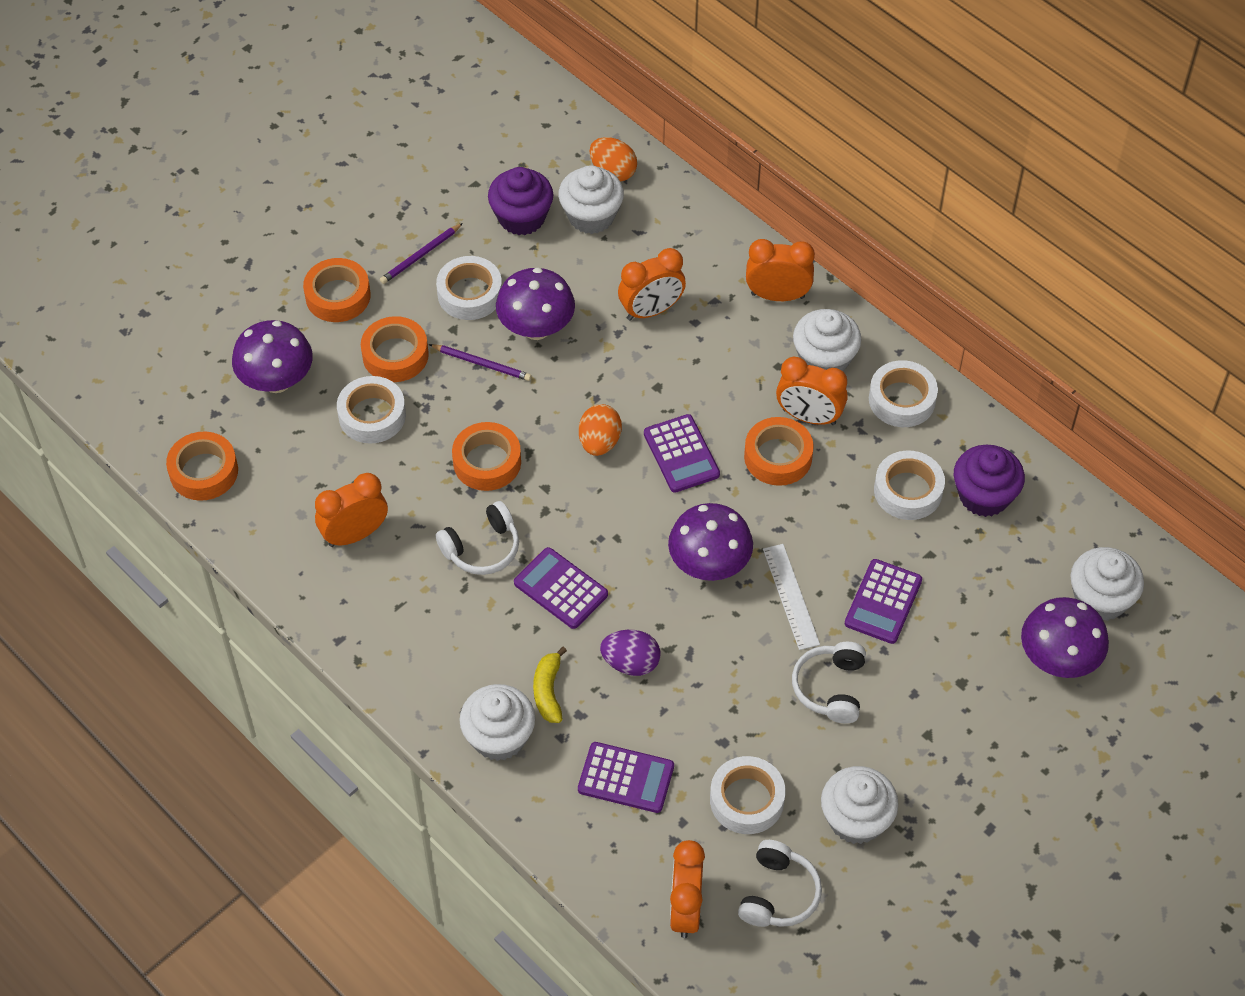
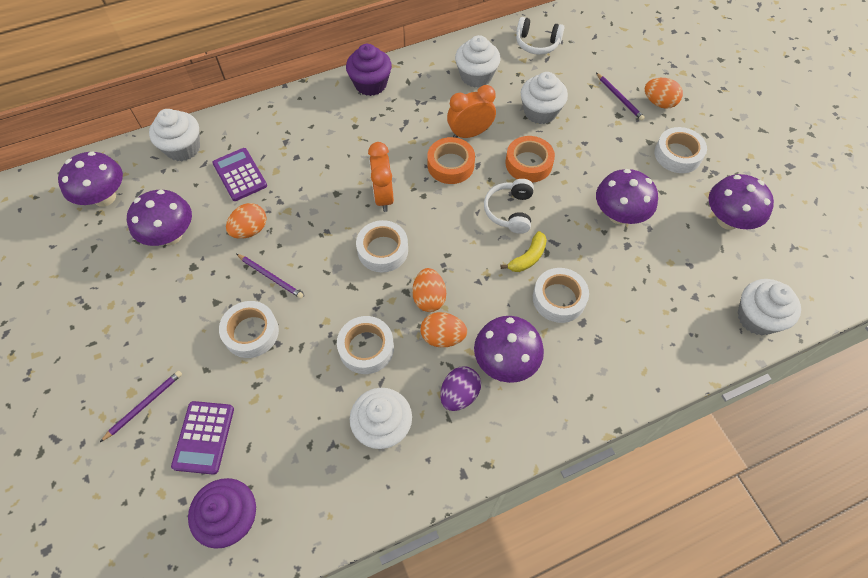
orange clock: 5 -> 2
orange egg: 2 -> 4
orange tape: 5 -> 2
purple calculator: 4 -> 2
purple mushroom: 4 -> 5
purple pencil: 2 -> 3
white headphones: 3 -> 2
white ruler: 1 -> 0

